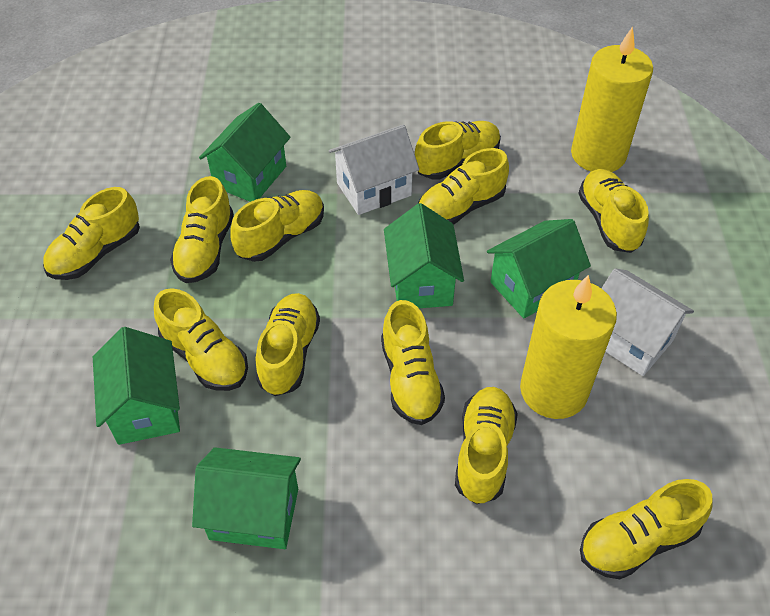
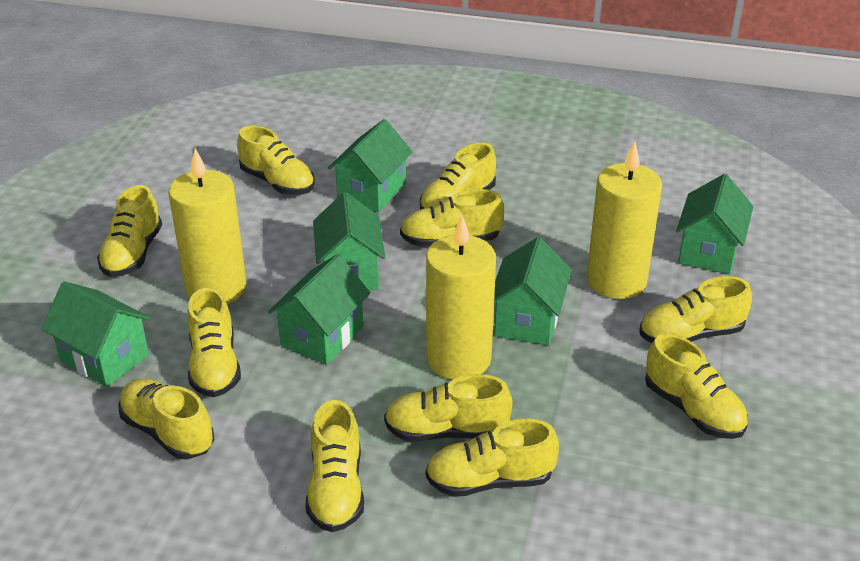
green house: 5 -> 6
white house: 2 -> 0
yellow candle: 2 -> 3

